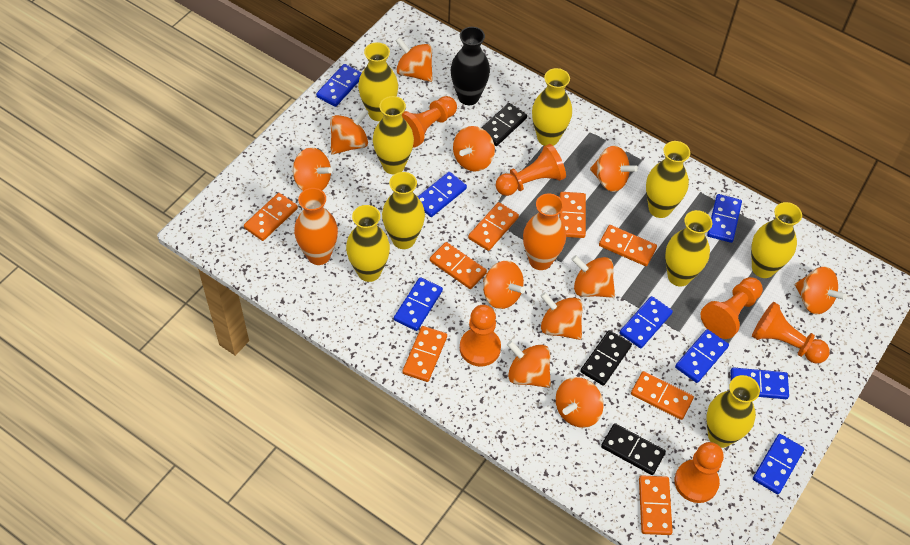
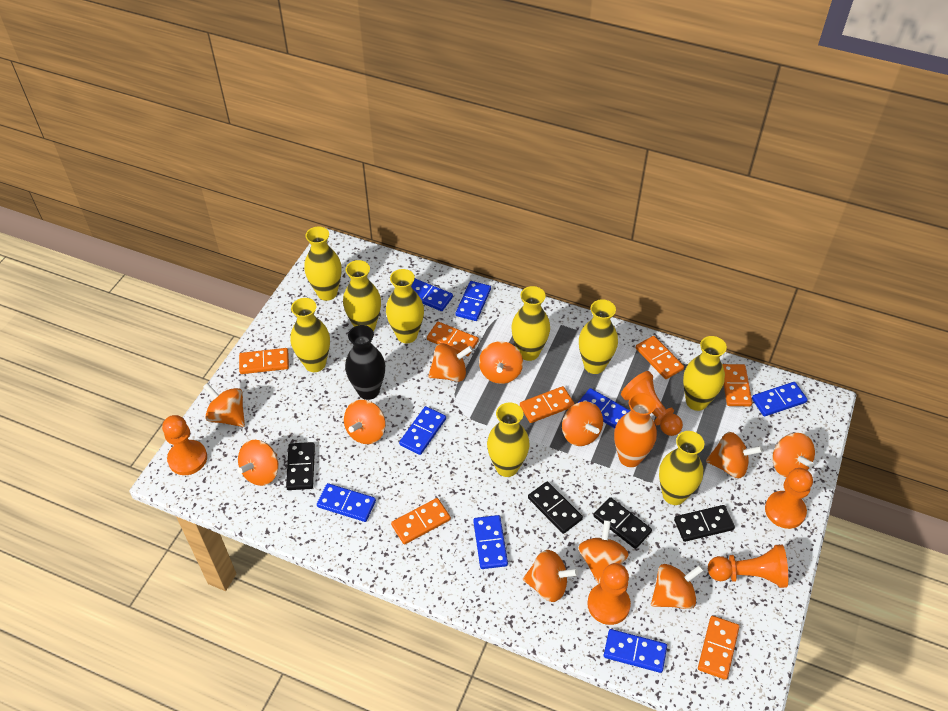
black domino: 3 -> 4
orange domino: 8 -> 7
orange pawn: 6 -> 5
orange vase: 2 -> 1

